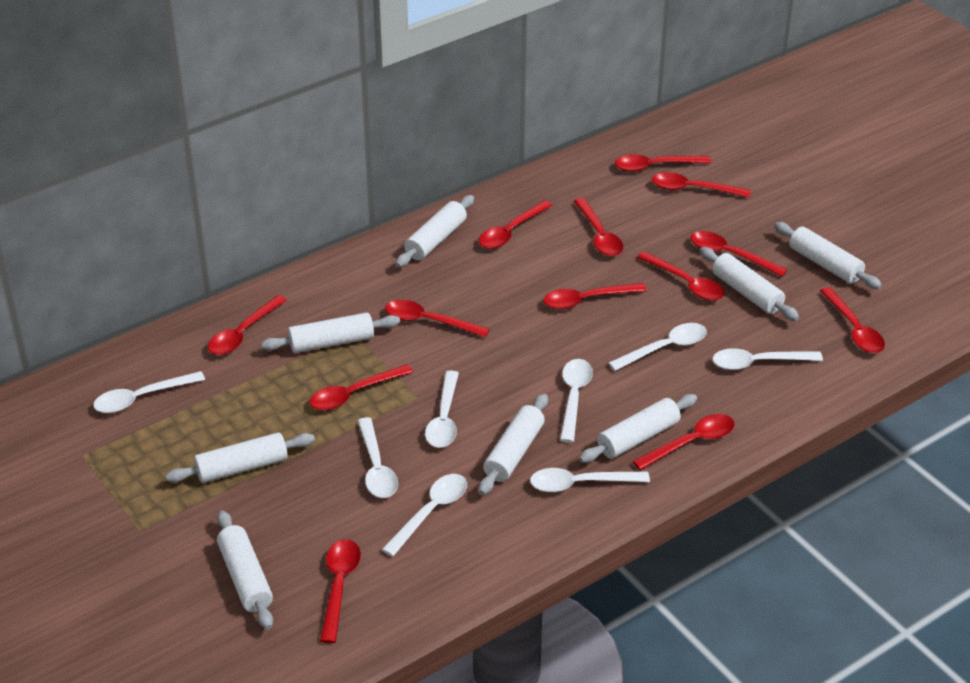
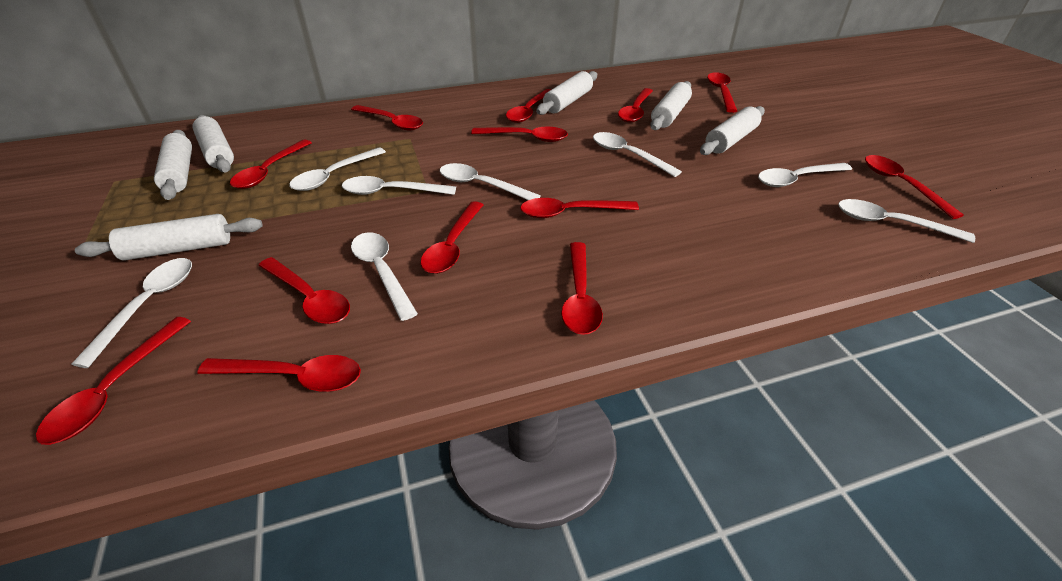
white rolling pin: 8 -> 6

